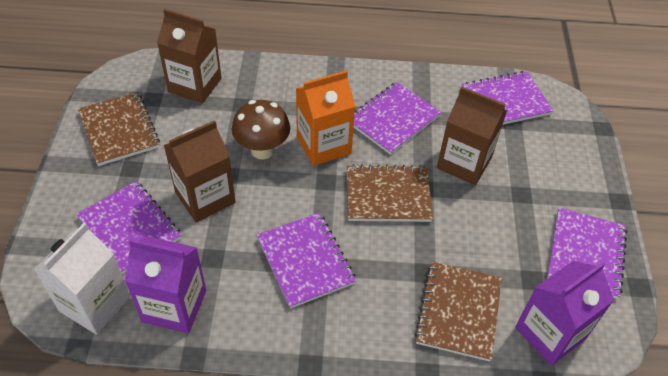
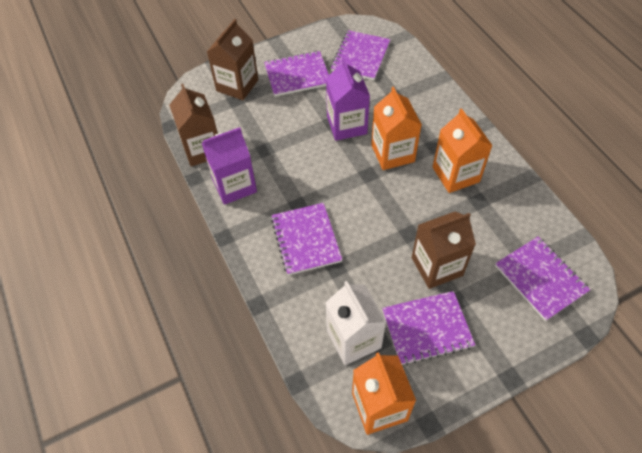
brown mushroom: 1 -> 0
brown notebook: 3 -> 0
orange carton: 1 -> 3

